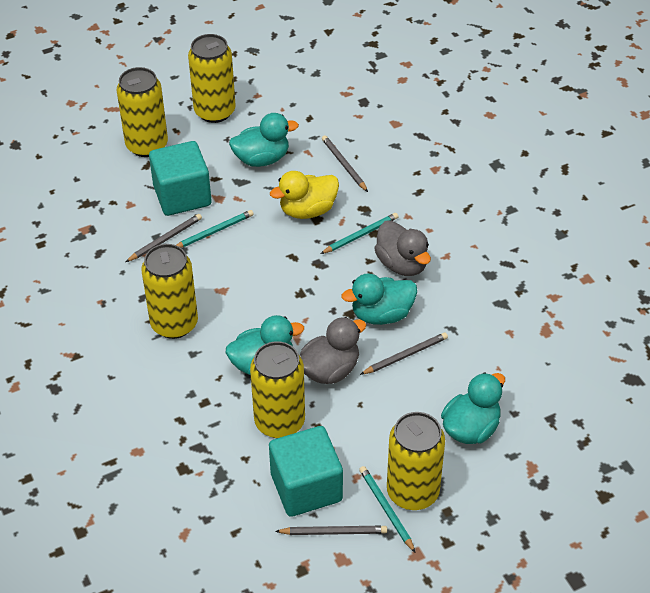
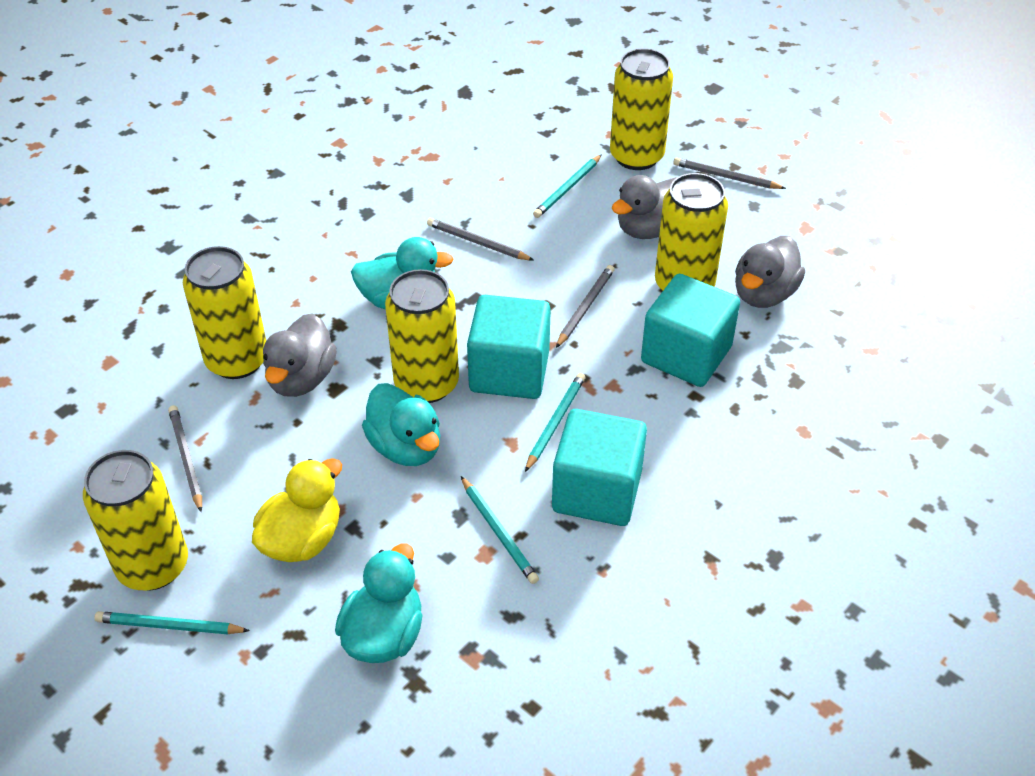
grey duck: 2 -> 3
turquoise cube: 2 -> 3
turquoise duck: 4 -> 3
turquoise pencil: 3 -> 4

